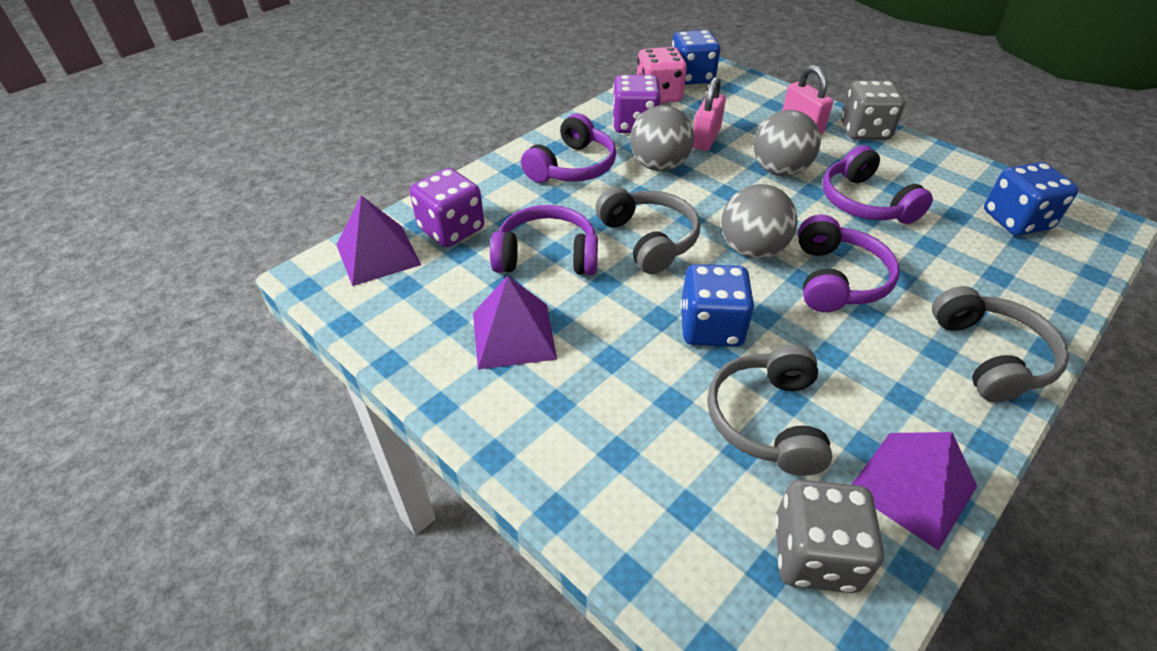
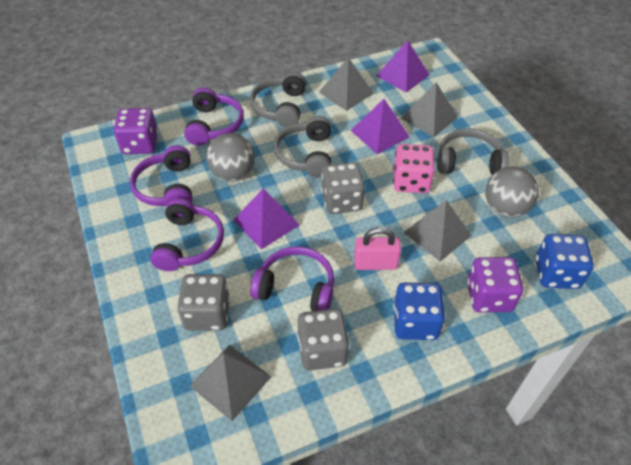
blue dice: 3 -> 2
grey ball: 3 -> 2
grey dice: 2 -> 3
grey pyramid: 0 -> 4
pink padlock: 2 -> 1

